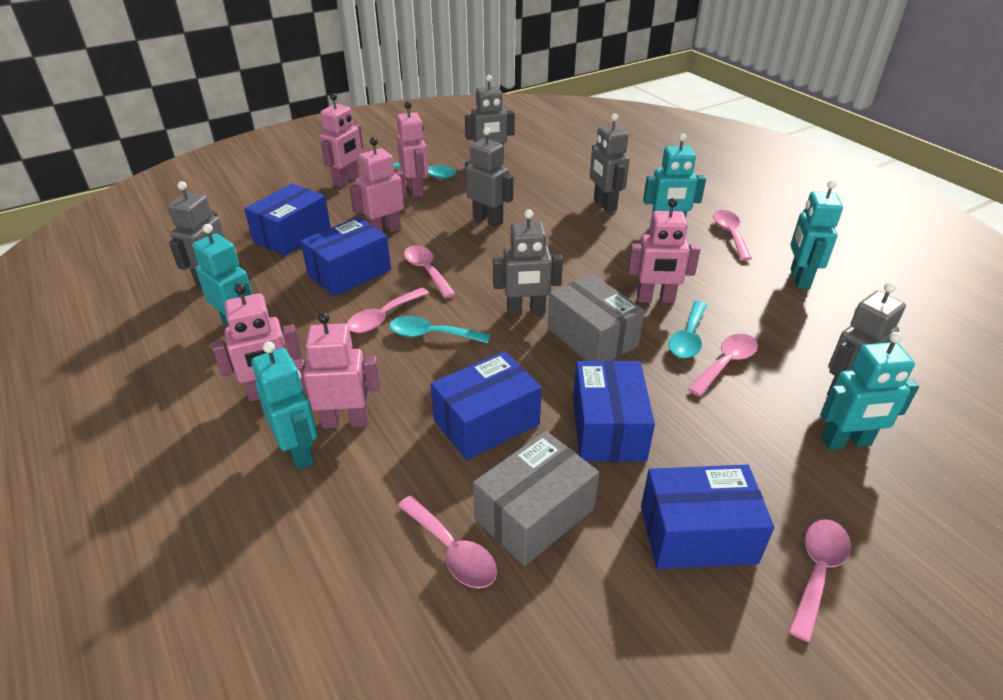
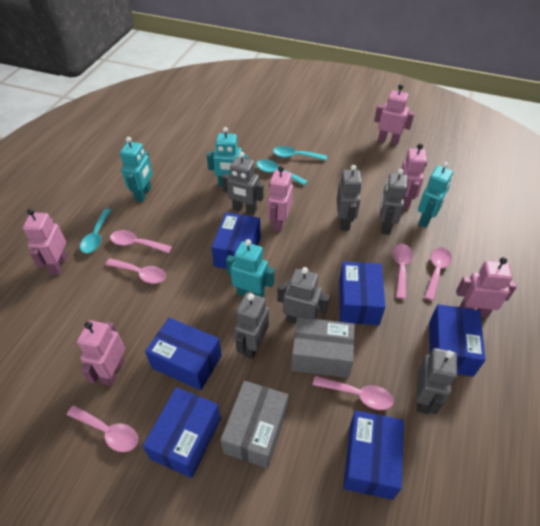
blue box: 5 -> 6
turquoise robot: 5 -> 4

